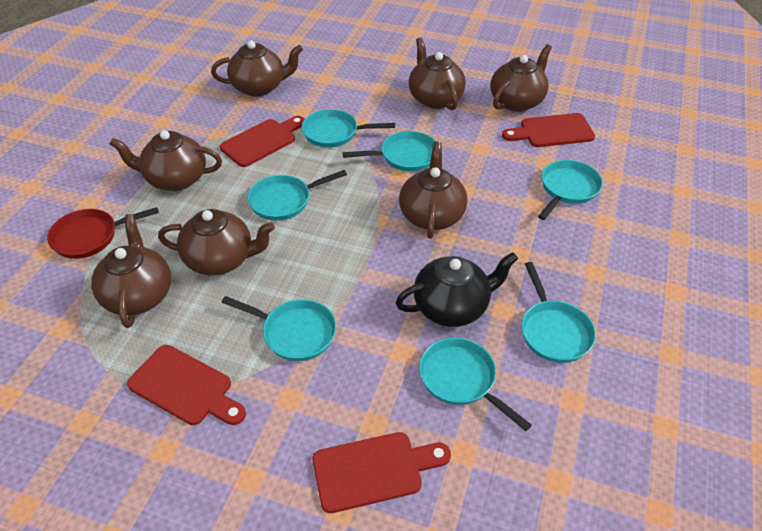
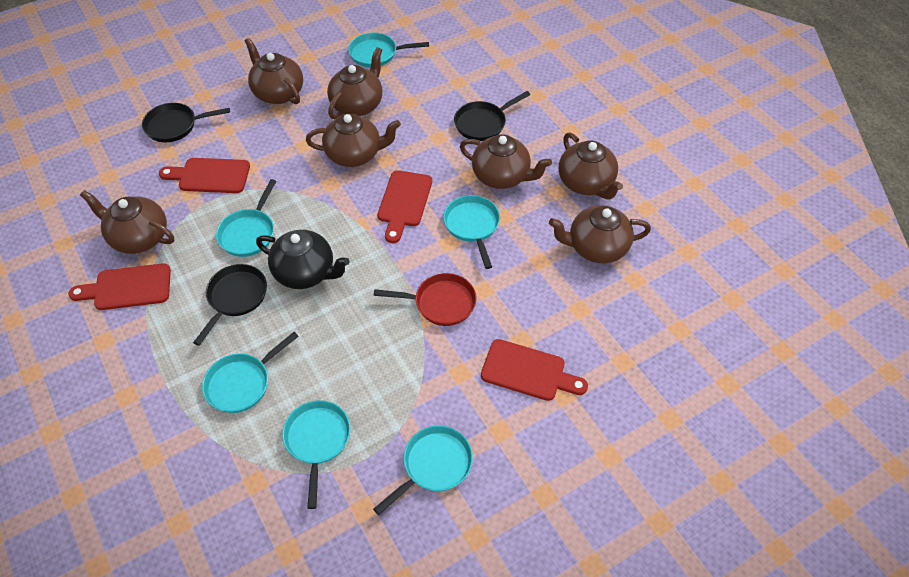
black pan: 0 -> 3
turquoise pan: 7 -> 6

